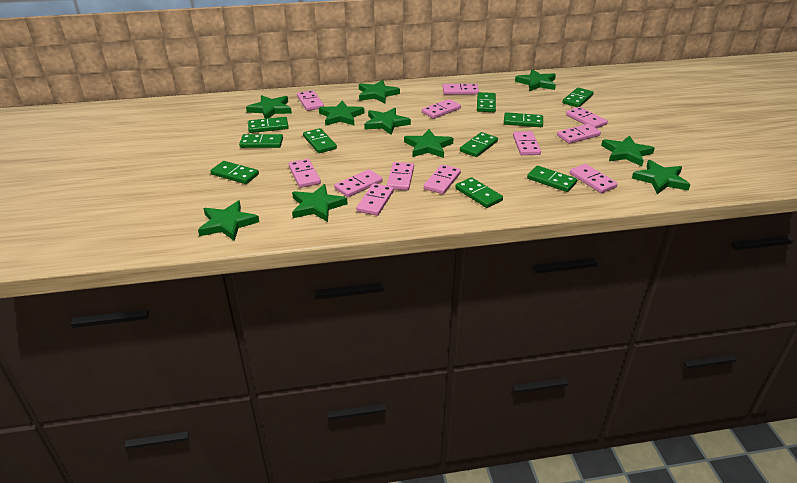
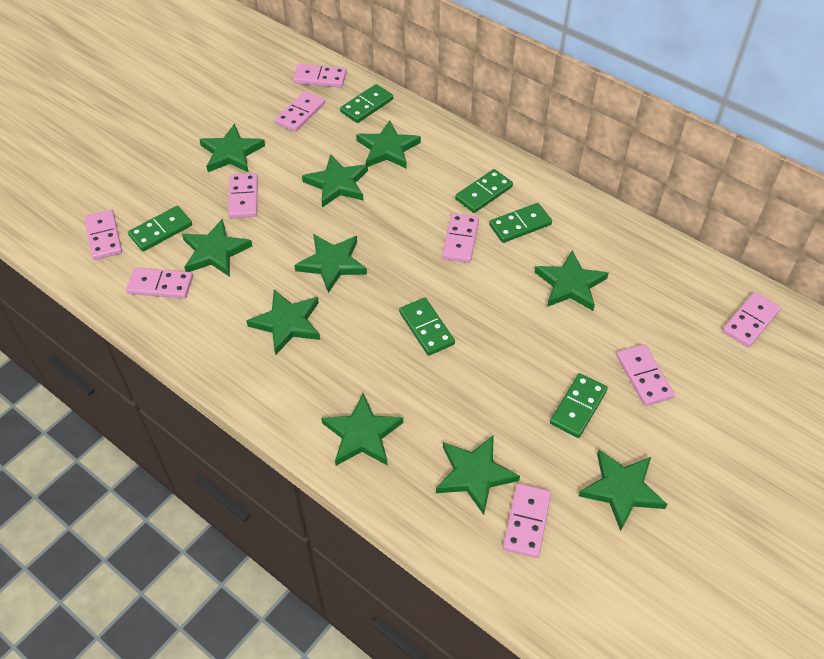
green domino: 10 -> 6
pink domino: 12 -> 9

